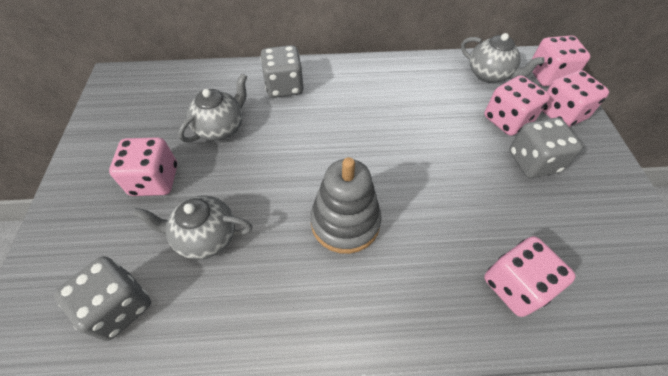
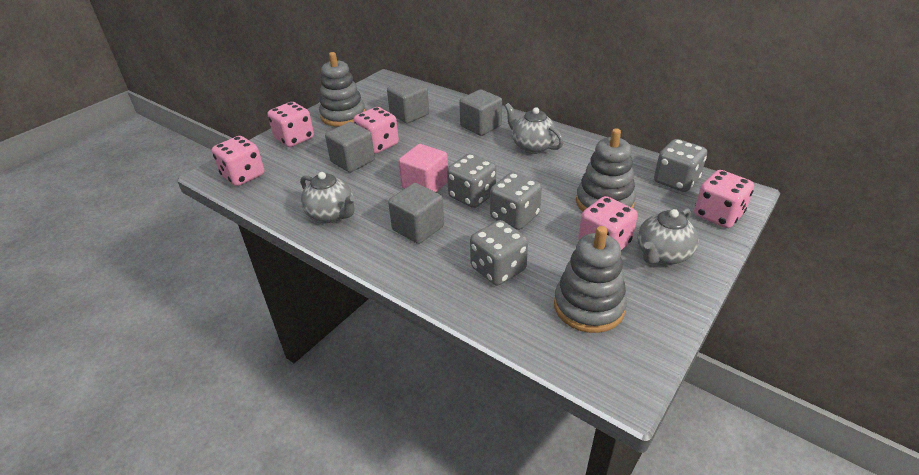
grey cube: 0 -> 4
grey dice: 3 -> 4
grey stacking toy: 1 -> 3
pink cube: 0 -> 1

